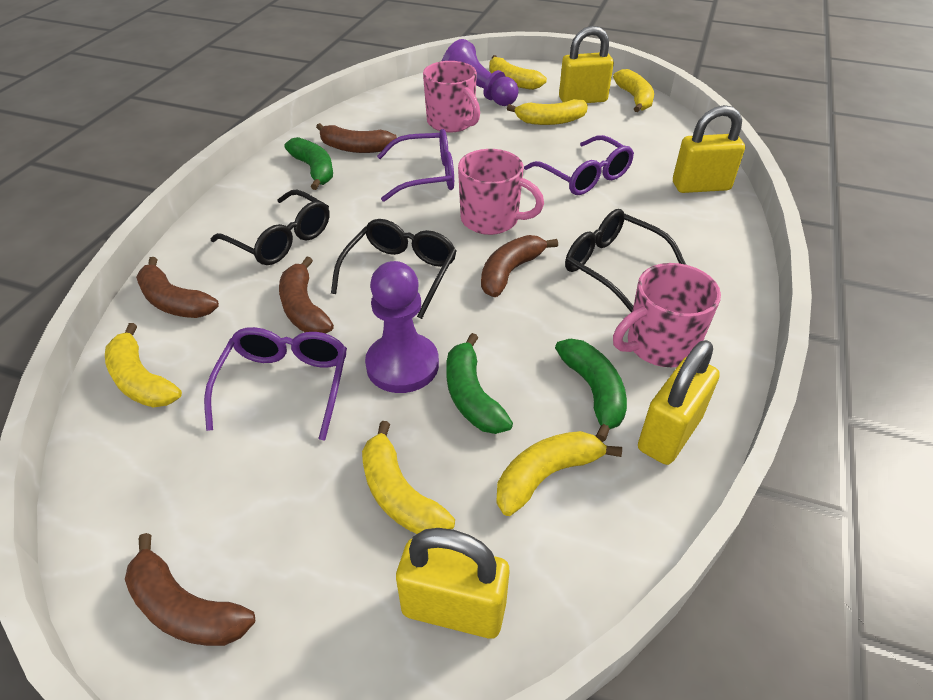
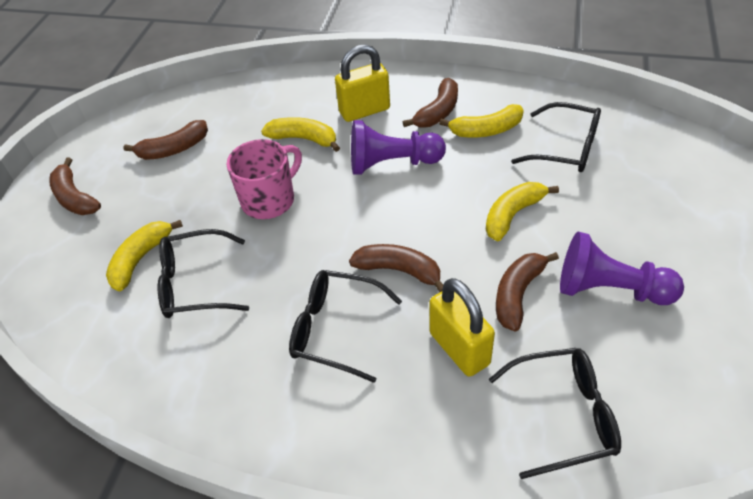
black glasses: 3 -> 4
green banana: 3 -> 0
pink mug: 3 -> 1
purple glasses: 3 -> 0
yellow banana: 6 -> 4
yellow padlock: 4 -> 2

